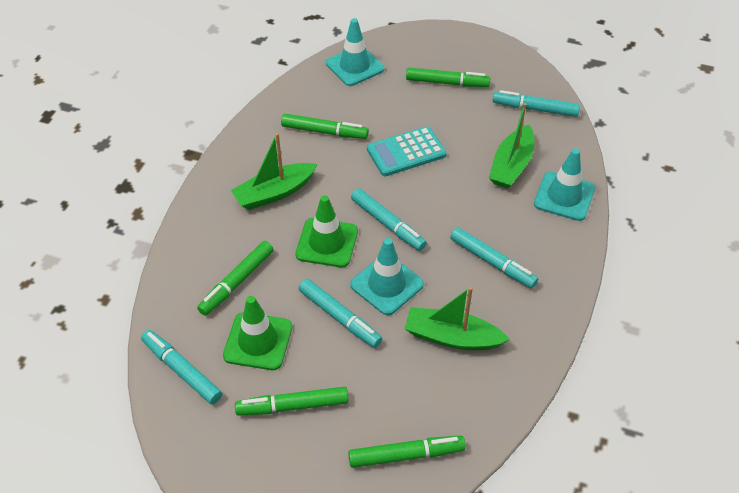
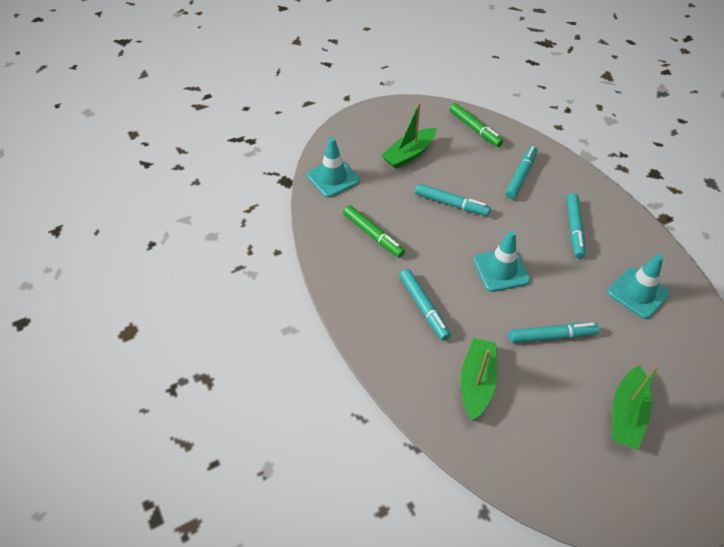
green marker: 5 -> 2
green traffic cone: 2 -> 0
turquoise calculator: 1 -> 0

